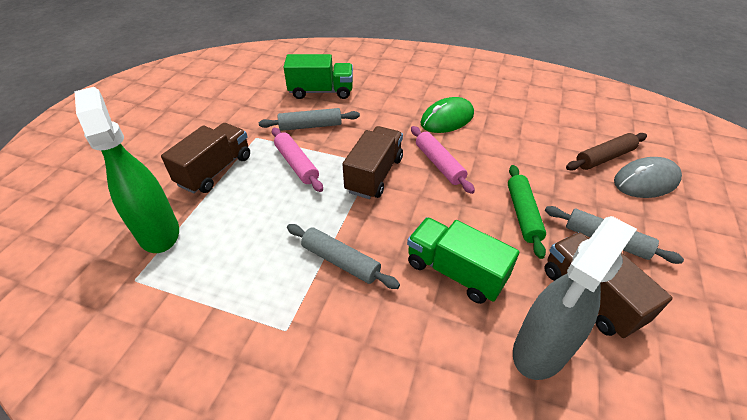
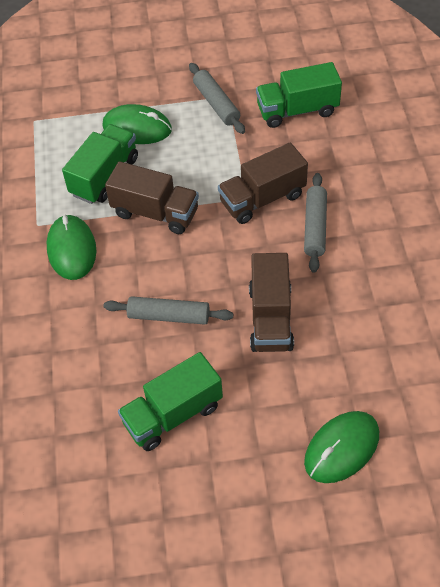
brown rolling pin: 1 -> 0
green mouse: 1 -> 3
green rolling pin: 1 -> 0
green spray bottle: 1 -> 0
green truck: 2 -> 3
grey mouse: 1 -> 0
grey spray bottle: 1 -> 0
pink rolling pin: 2 -> 0

